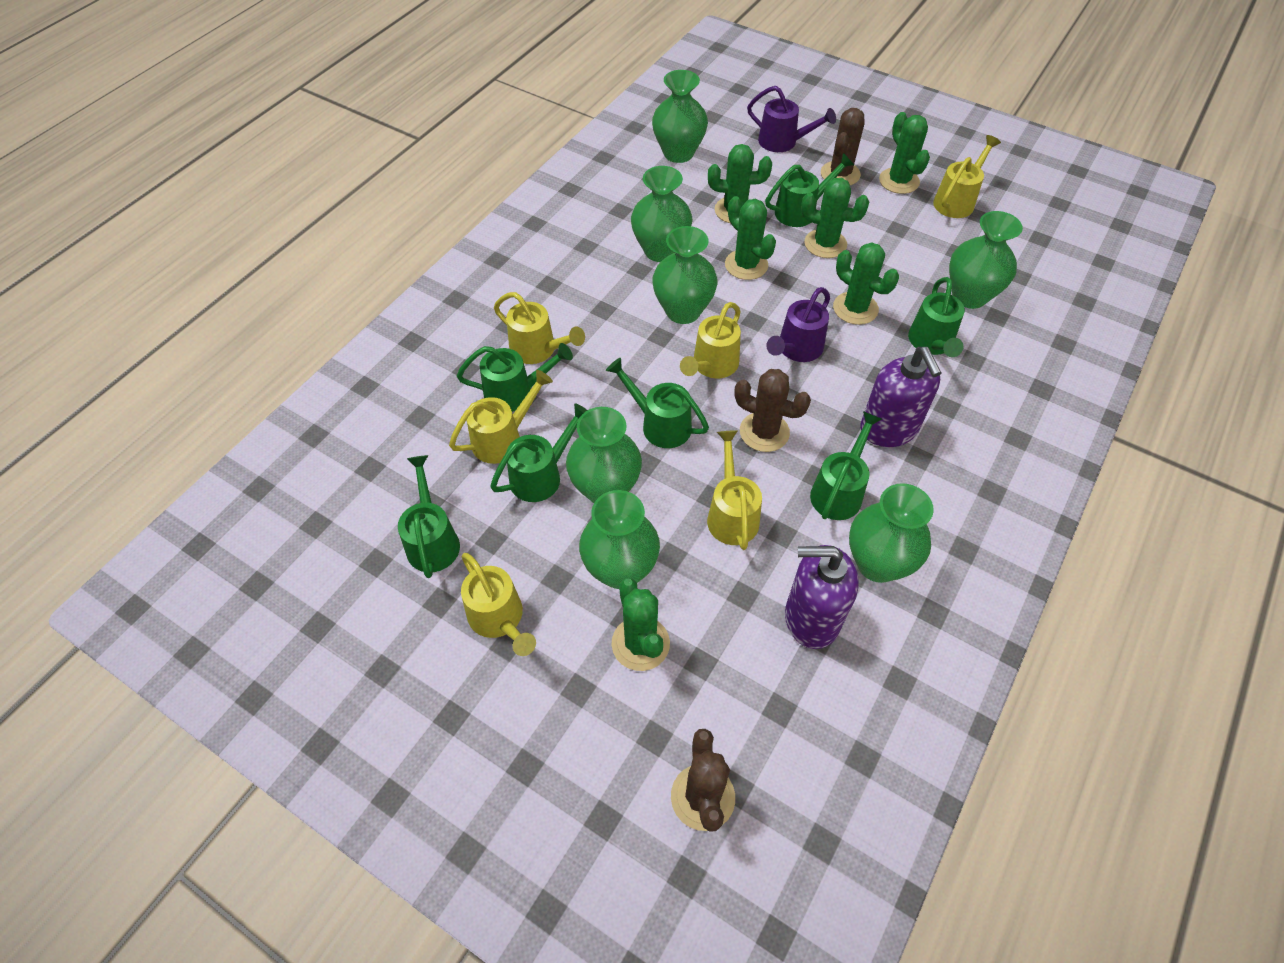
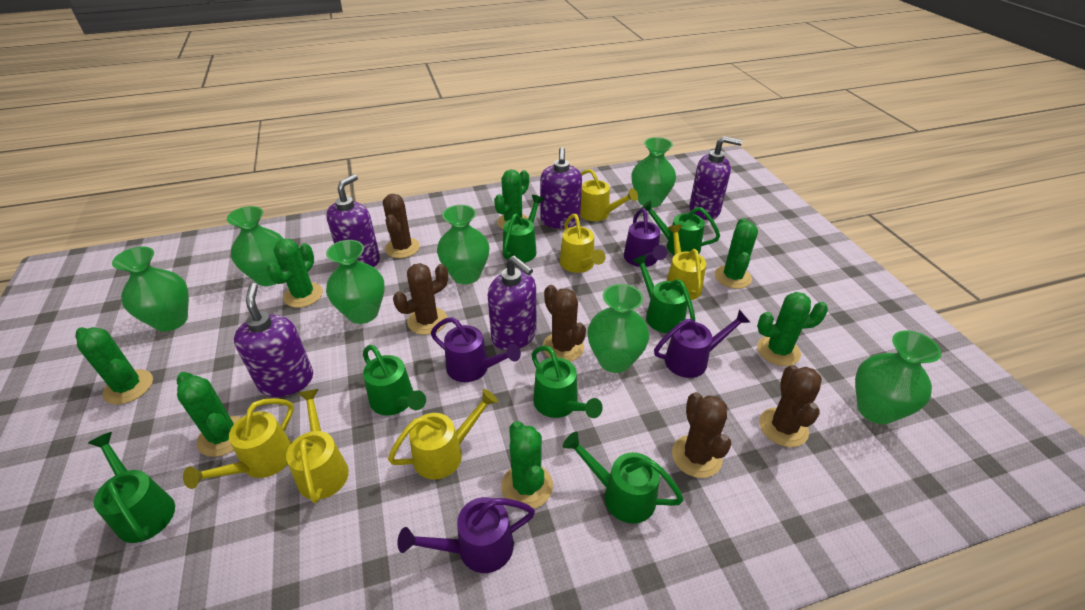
brown cactus: 3 -> 5
green cactus: 6 -> 7
purple soap dispenser: 2 -> 5
purple watering can: 2 -> 4

